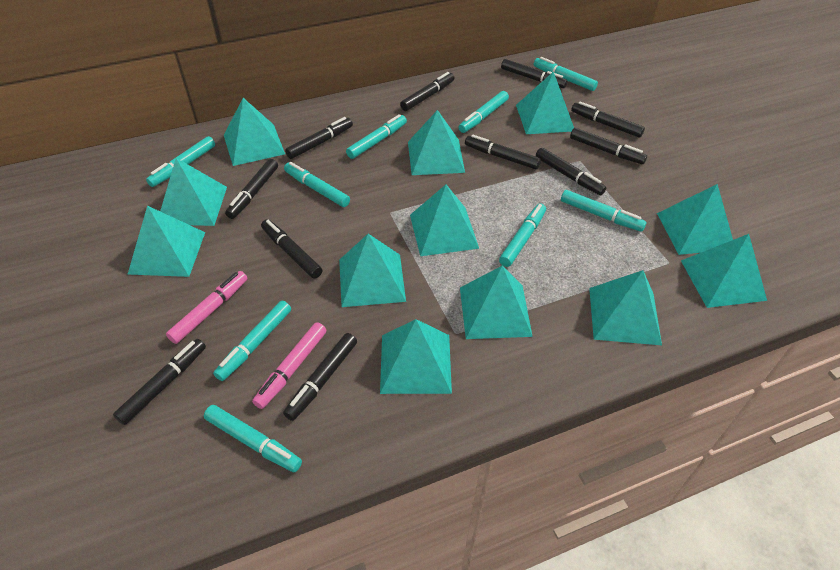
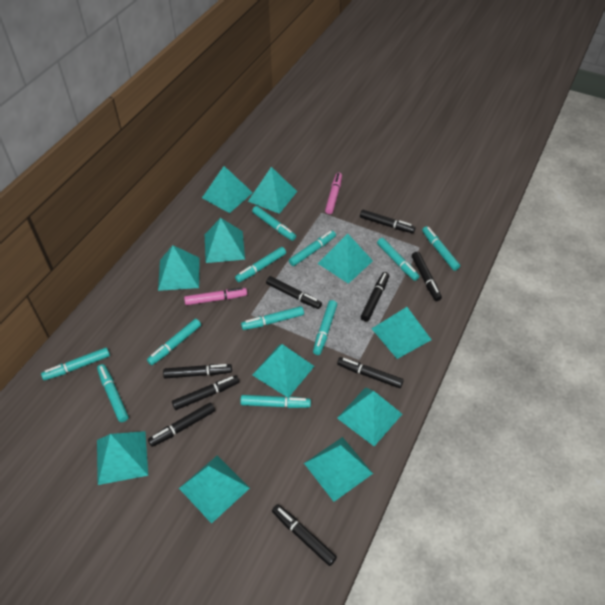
black marker: 11 -> 9
turquoise marker: 9 -> 11
turquoise pyramid: 12 -> 11

